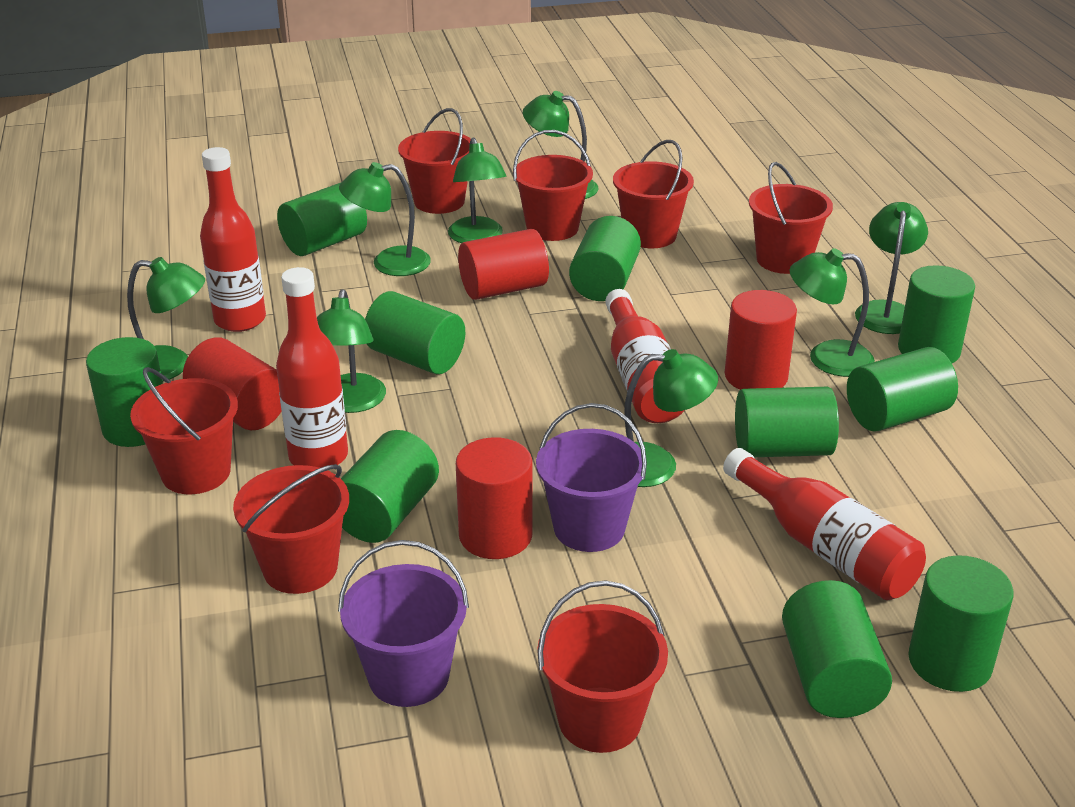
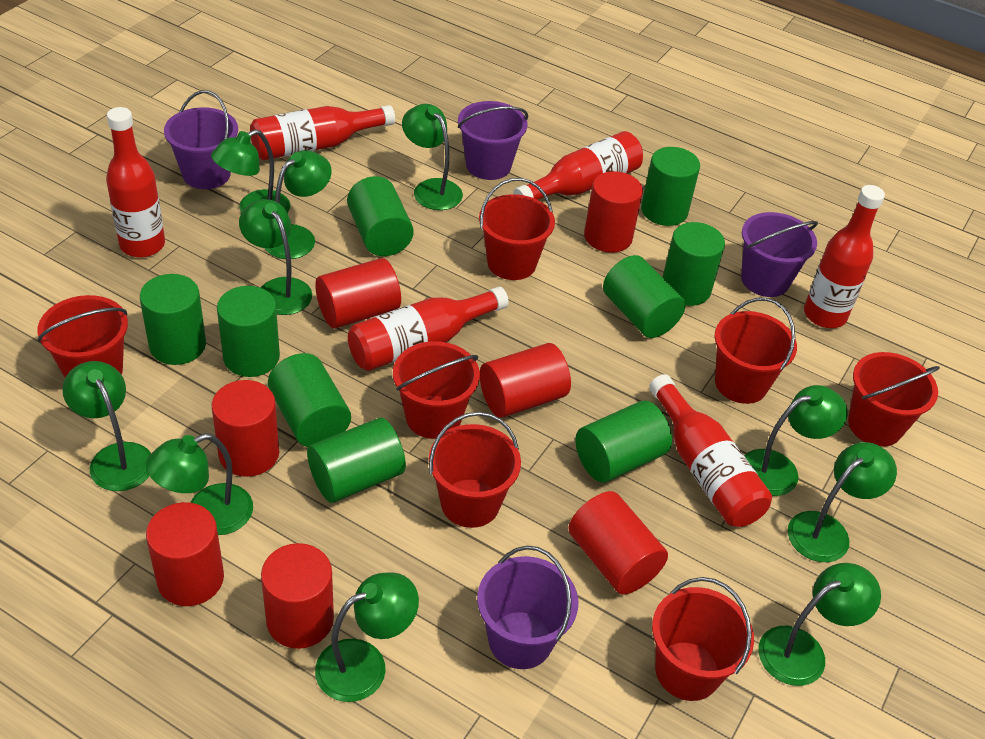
green cylinder: 10 -> 9
green lamp: 8 -> 10
purple bucket: 2 -> 4
red bottle: 4 -> 6
red cylinder: 4 -> 7

